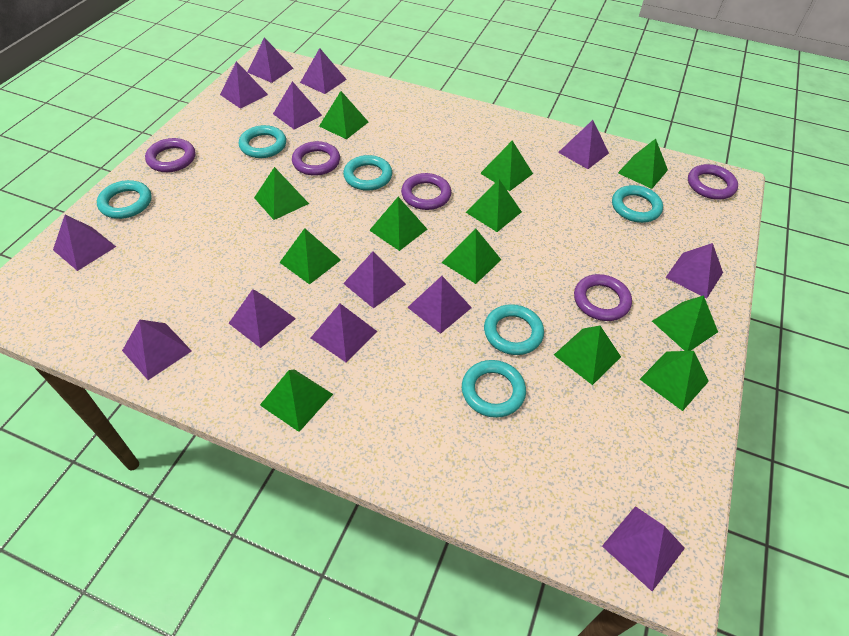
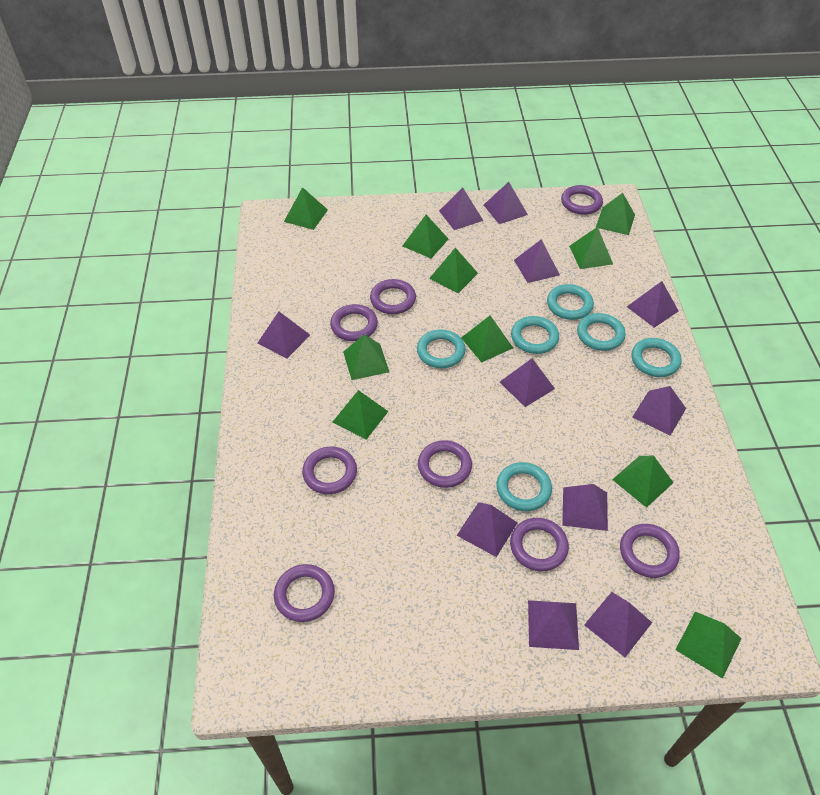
green pyramid: 12 -> 10
purple pyramid: 13 -> 11
purple ring: 5 -> 8

